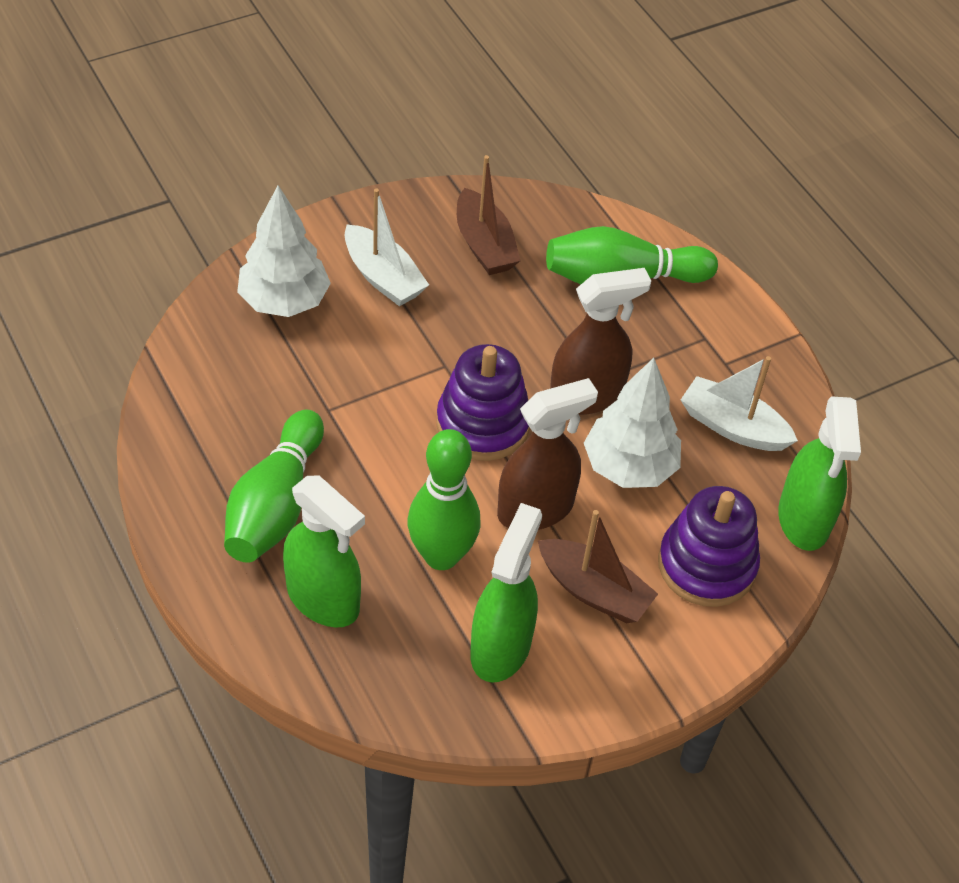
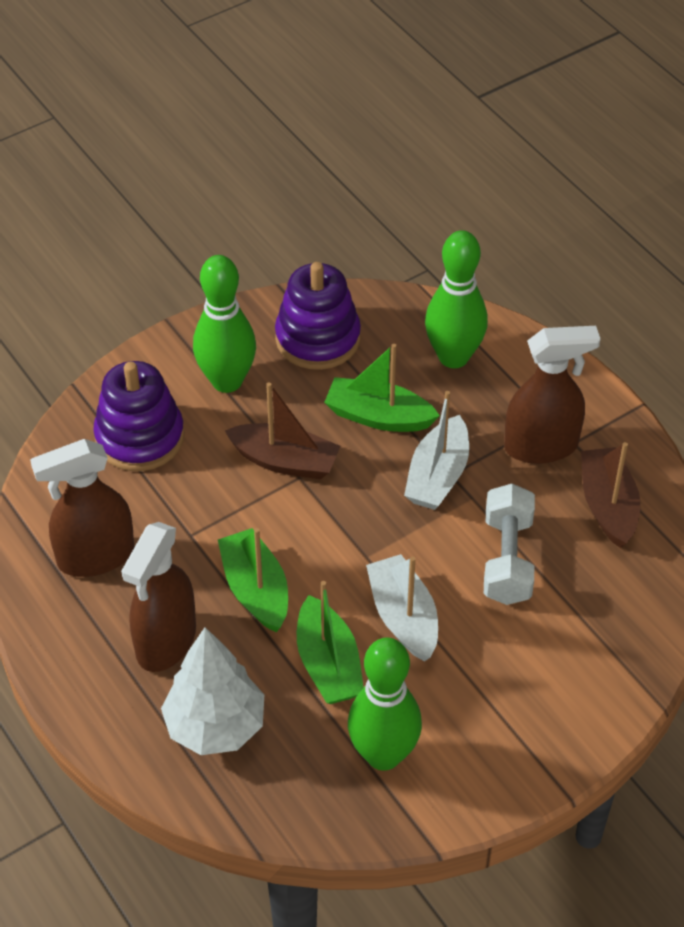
brown spray bottle: 2 -> 3
green boat: 0 -> 3
green spray bottle: 3 -> 0
white dumbbell: 0 -> 1
white tree: 2 -> 1

